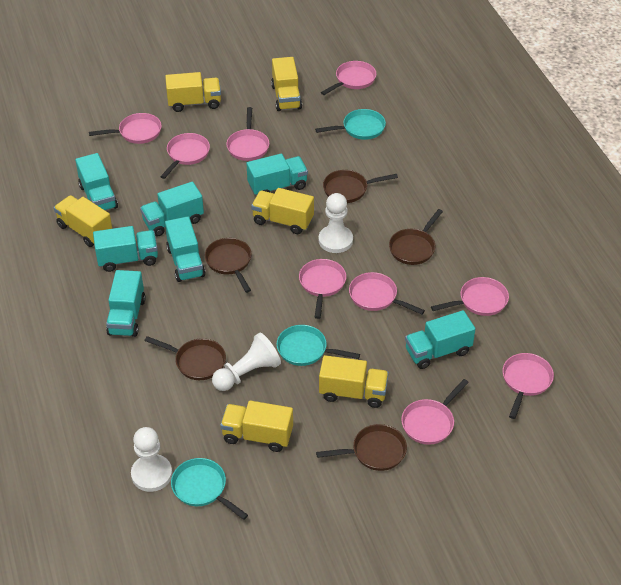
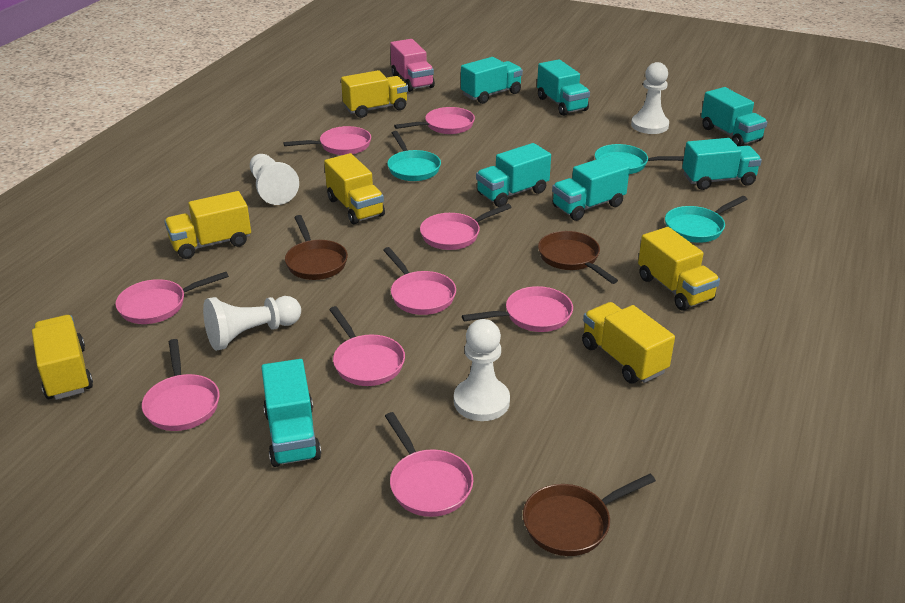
brown pan: 5 -> 3
pink truck: 0 -> 1
white pawn: 3 -> 4

